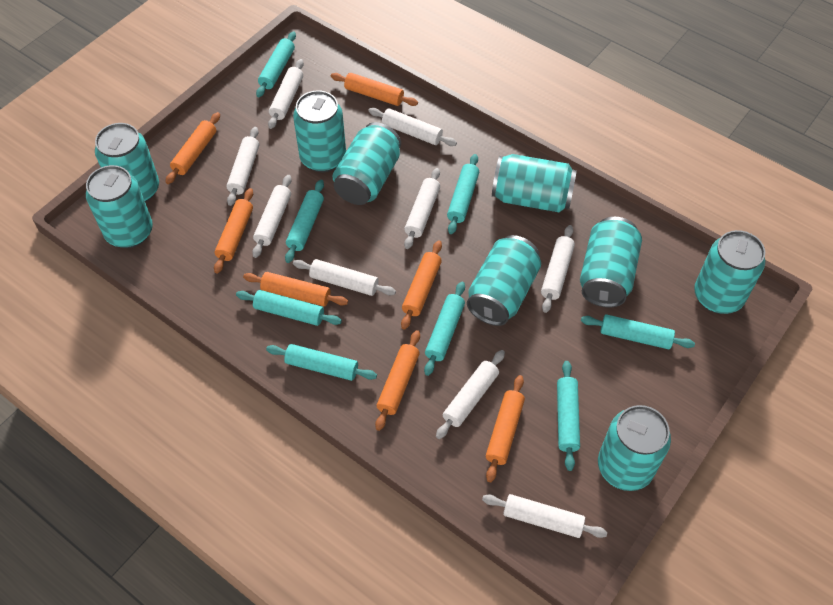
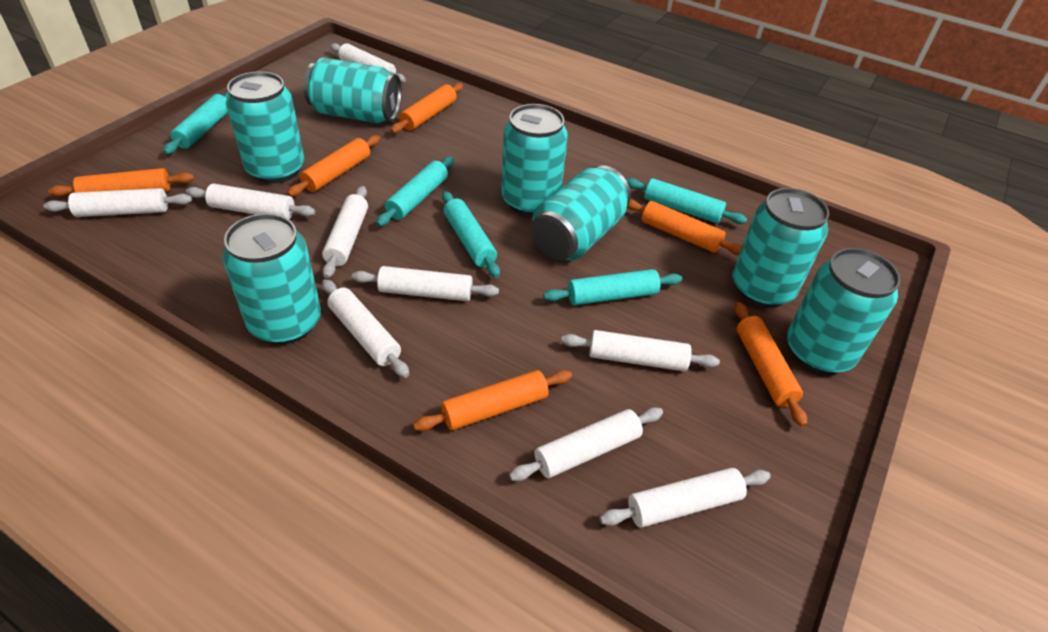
orange rolling pin: 7 -> 6
turquoise can: 9 -> 7
turquoise rolling pin: 8 -> 5

